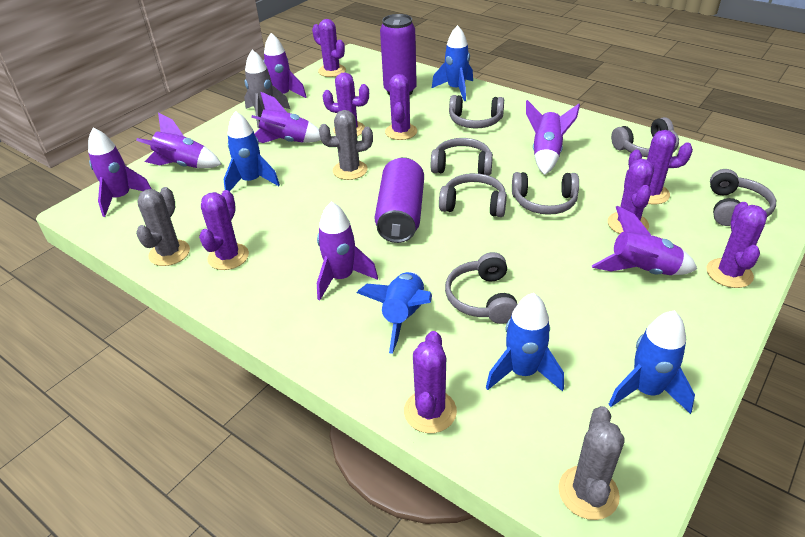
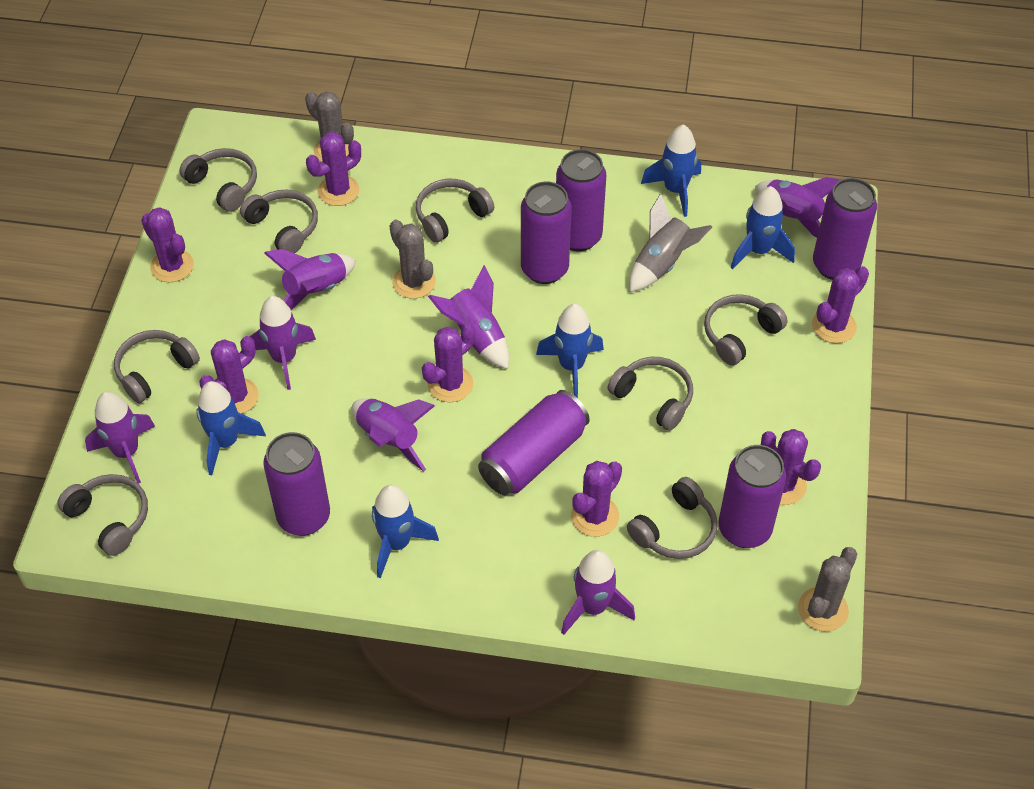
grey headphones: 7 -> 8
purple cactus: 8 -> 7
purple can: 2 -> 6

